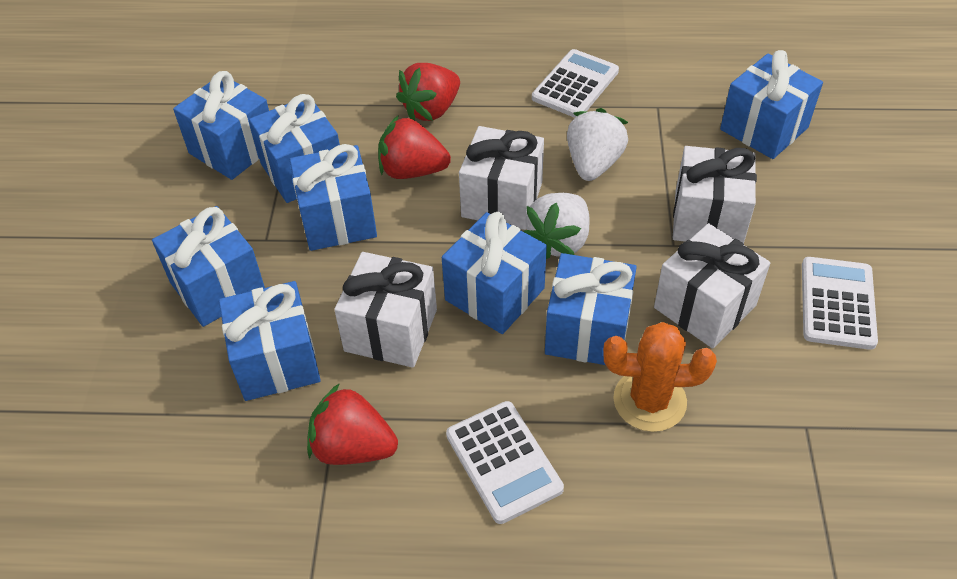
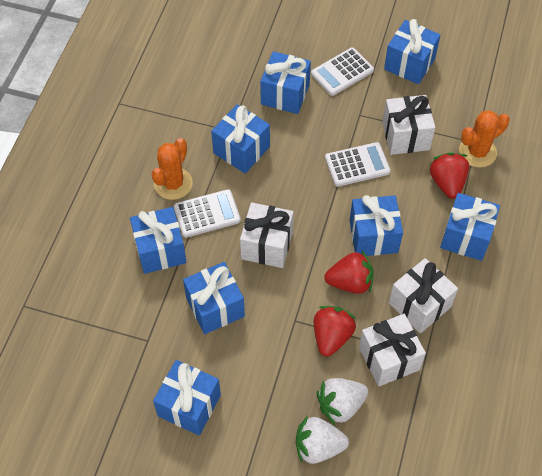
orange cactus: 1 -> 2

